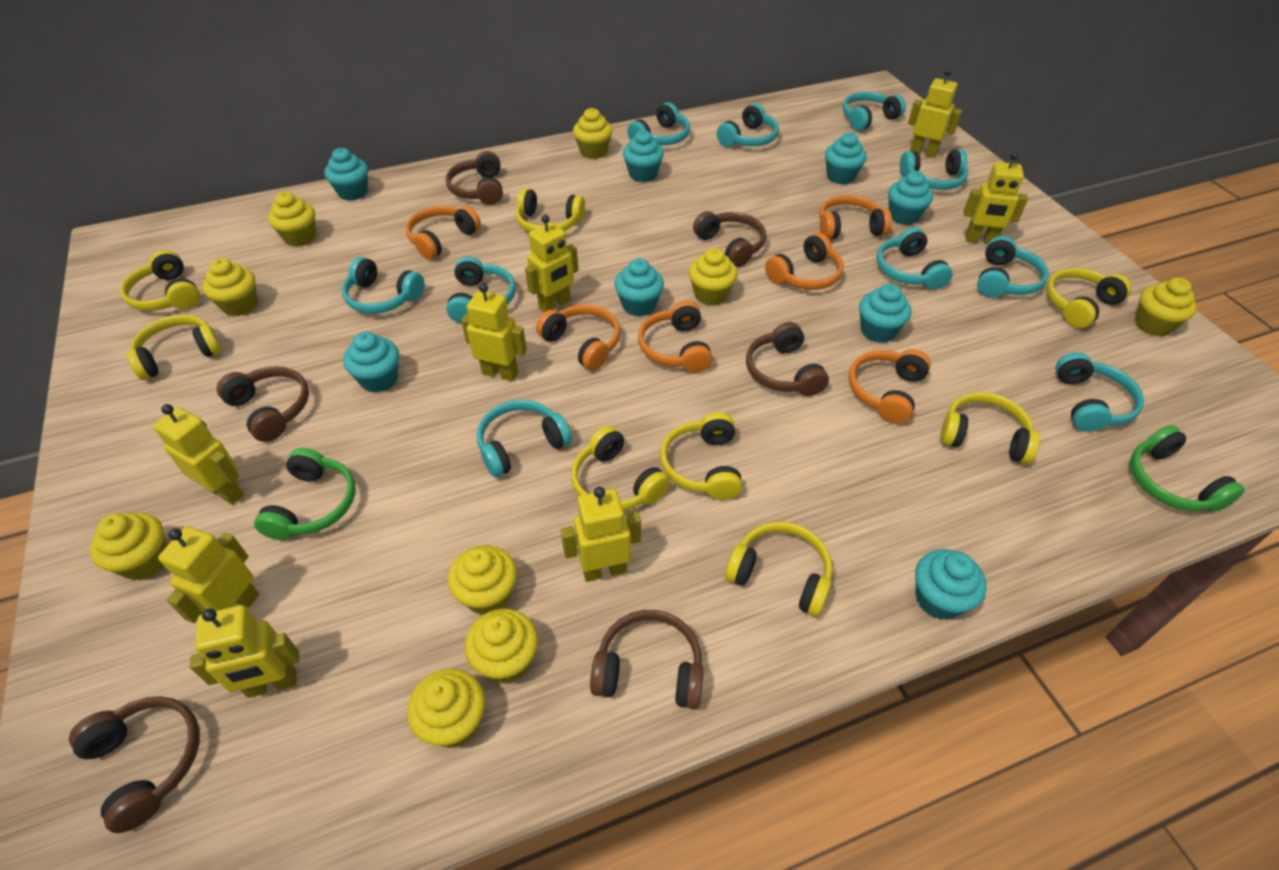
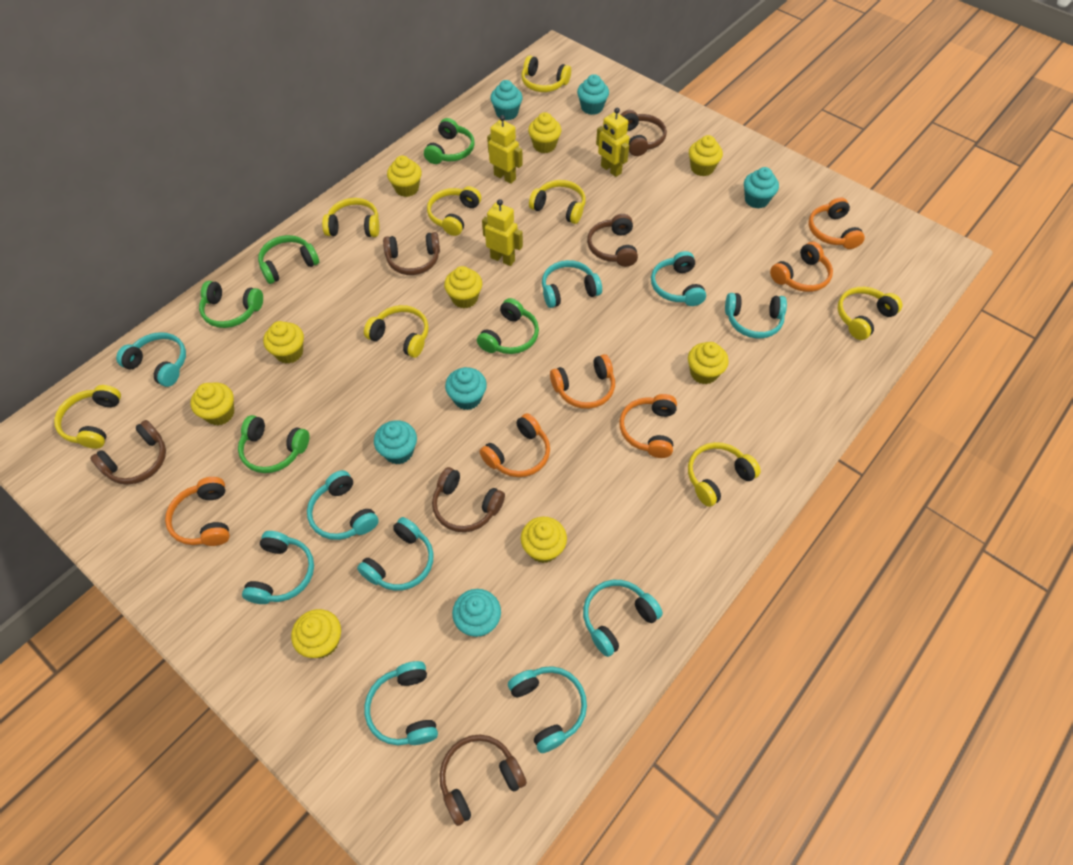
green headphones: 2 -> 5
turquoise cupcake: 8 -> 6
yellow robot: 8 -> 3

